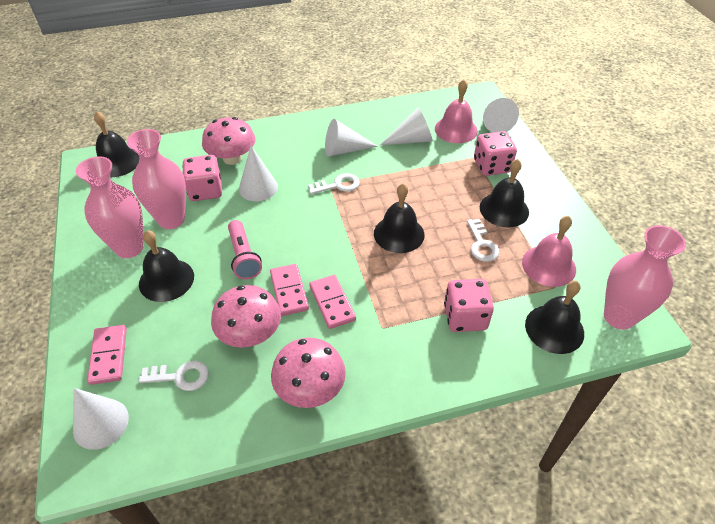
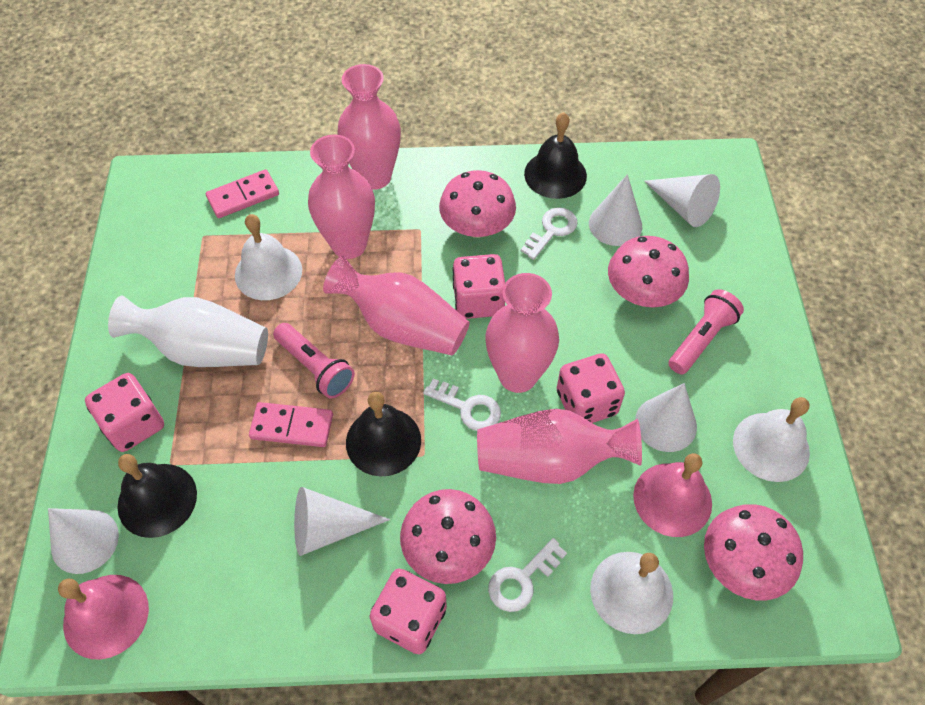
black bell: 5 -> 3
pink dice: 3 -> 4
pink domino: 3 -> 2
pink flashlight: 1 -> 2
pink mushroom: 3 -> 4
pink vase: 3 -> 5
white bell: 0 -> 3
white vase: 0 -> 1

